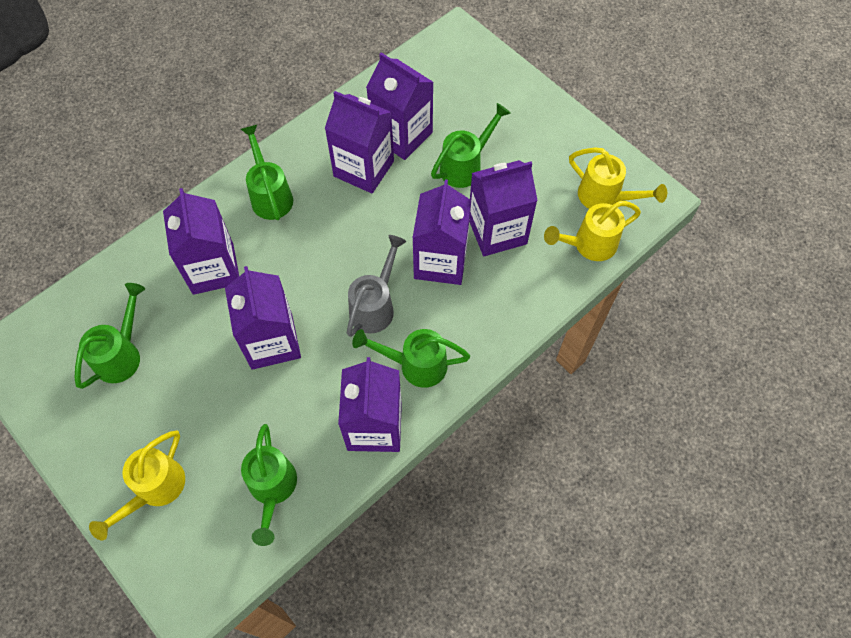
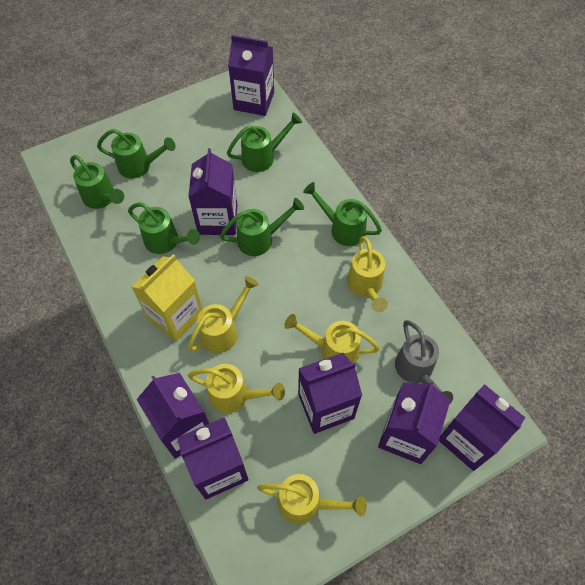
green watering can: 5 -> 6
yellow carton: 0 -> 1
yellow watering can: 3 -> 5

